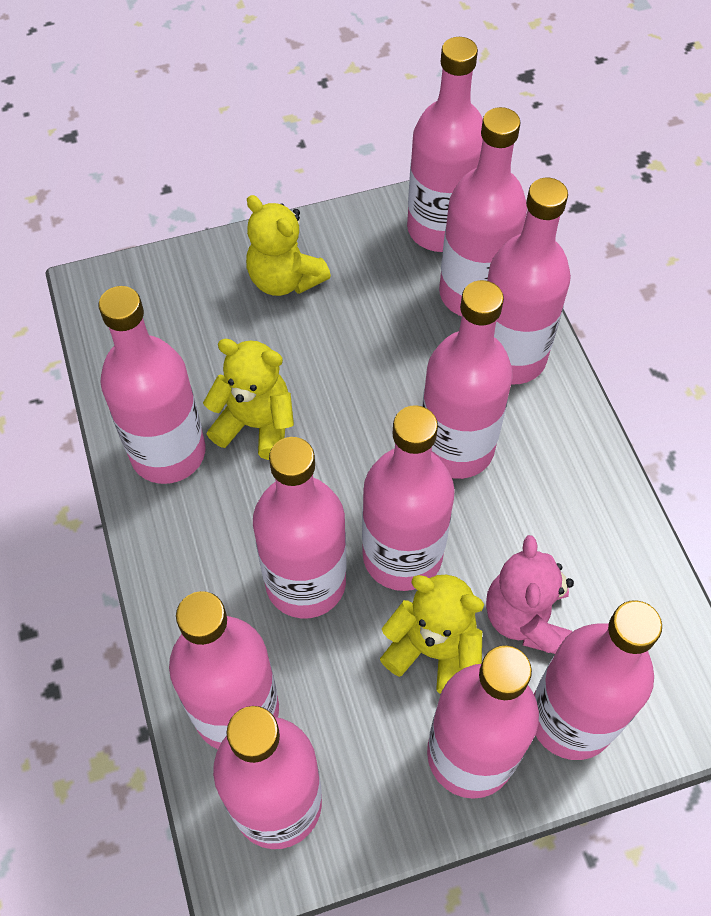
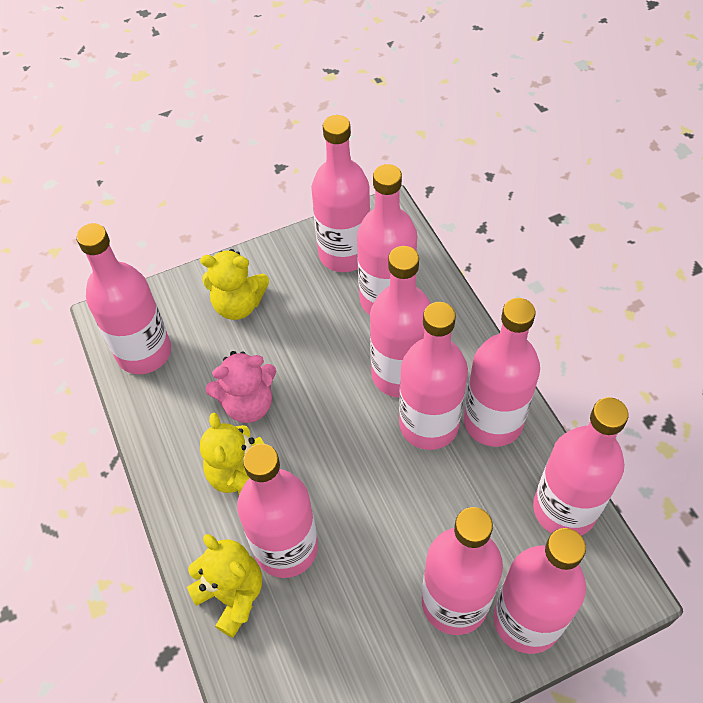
pink bottle: 11 -> 10

